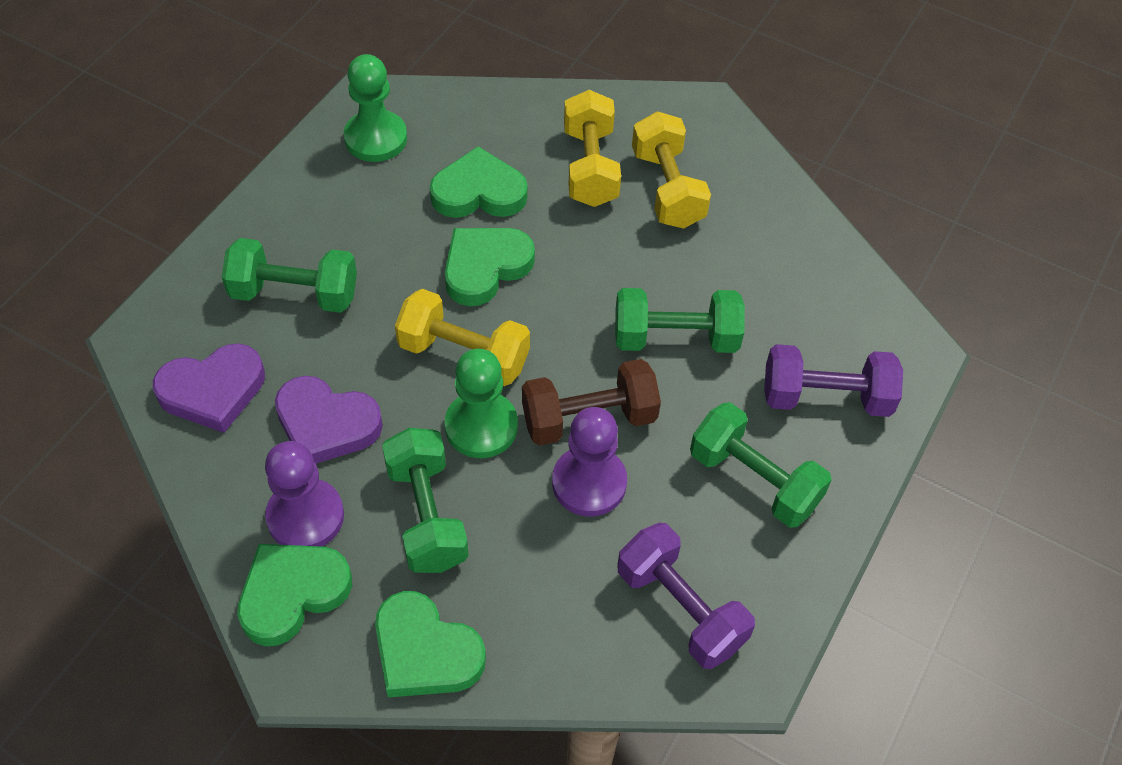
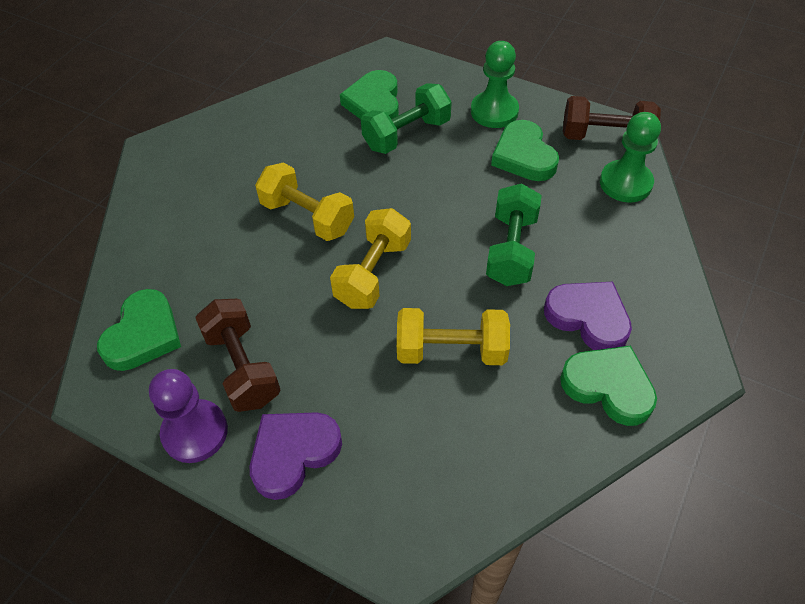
brown dumbbell: 1 -> 2
green dumbbell: 4 -> 2
purple dumbbell: 2 -> 0
purple pawn: 2 -> 1

